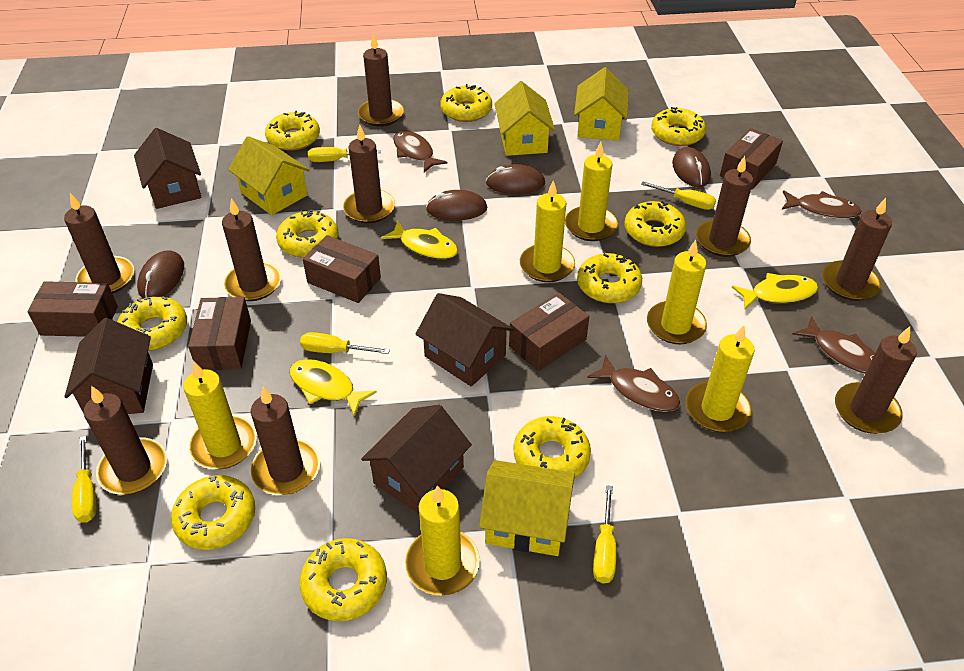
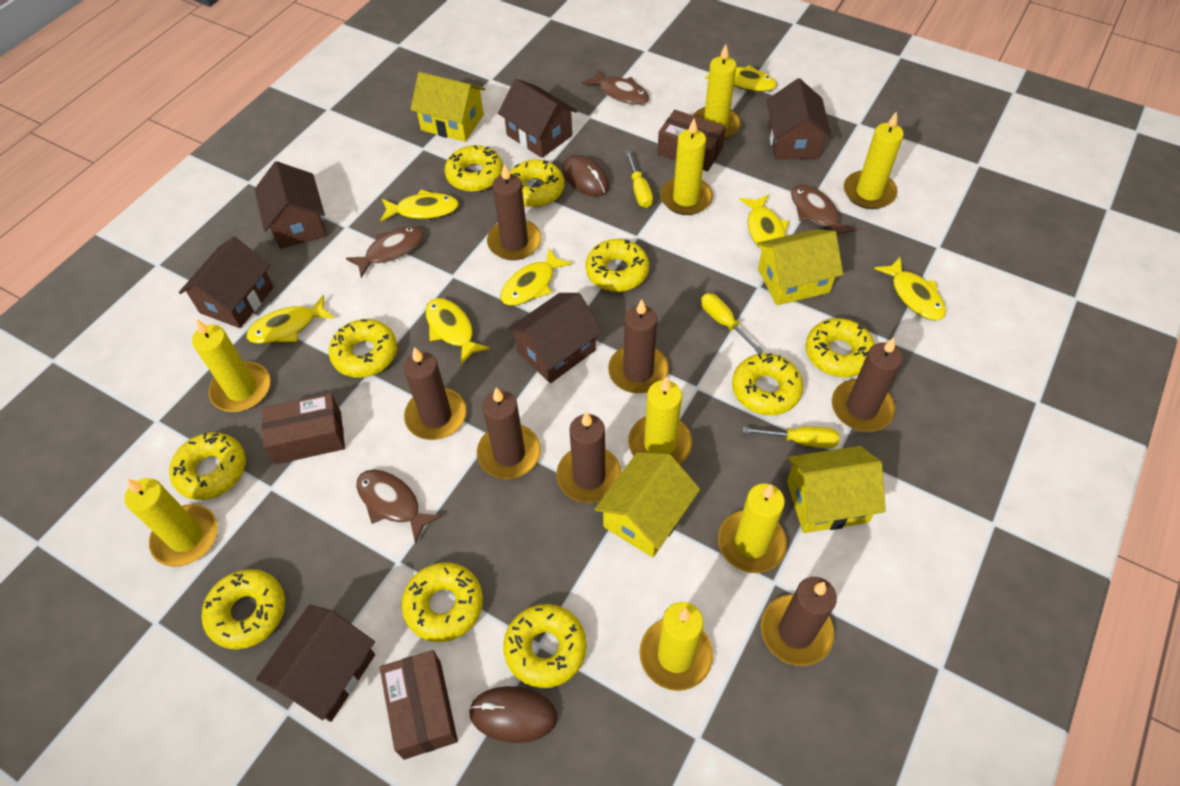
brown box: 5 -> 3
brown candle: 9 -> 7
brown house: 4 -> 6
brown mouse: 4 -> 2
yellow candle: 6 -> 8
yellow fish: 3 -> 7
yellow screwdriver: 5 -> 3

